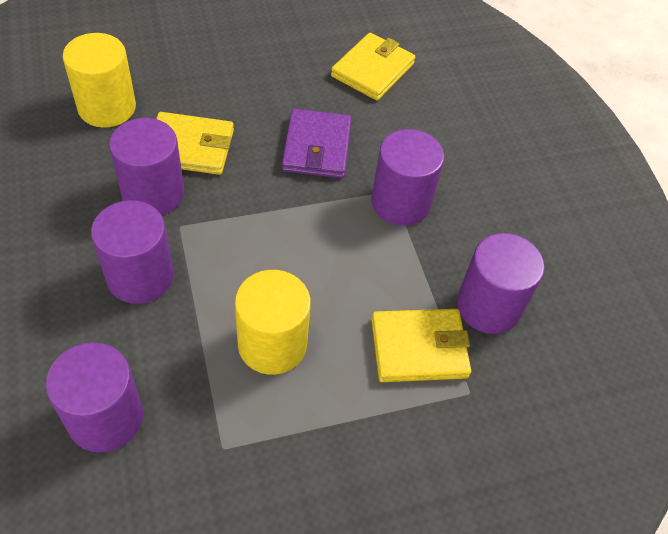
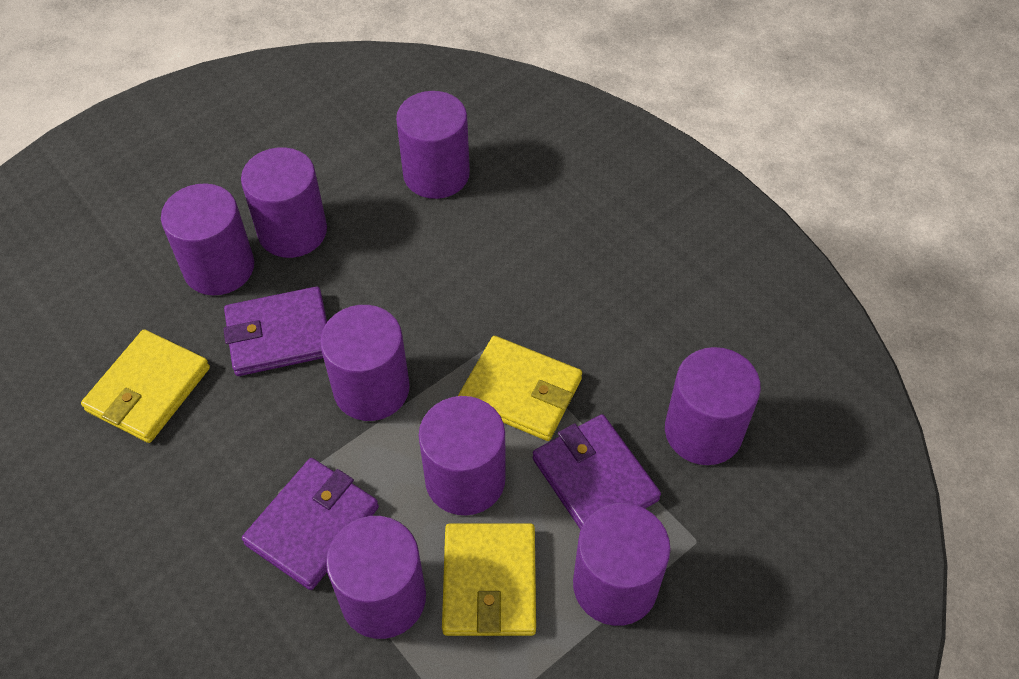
purple cylinder: 5 -> 8
purple wallet: 1 -> 3
yellow cylinder: 2 -> 0

